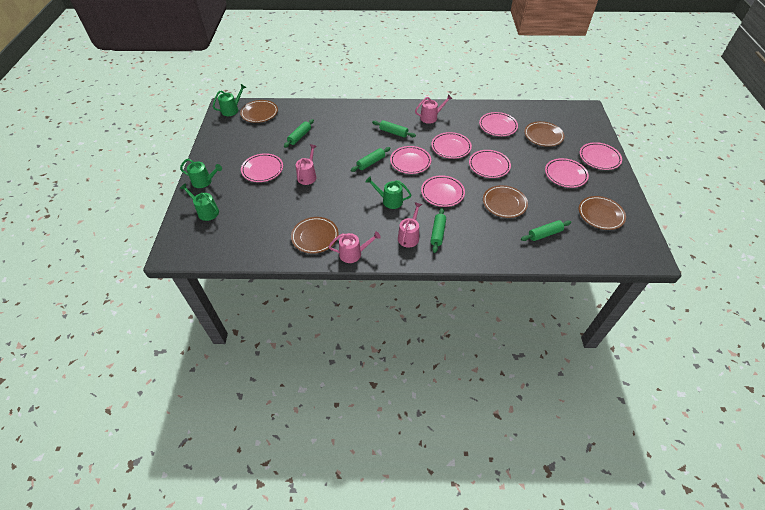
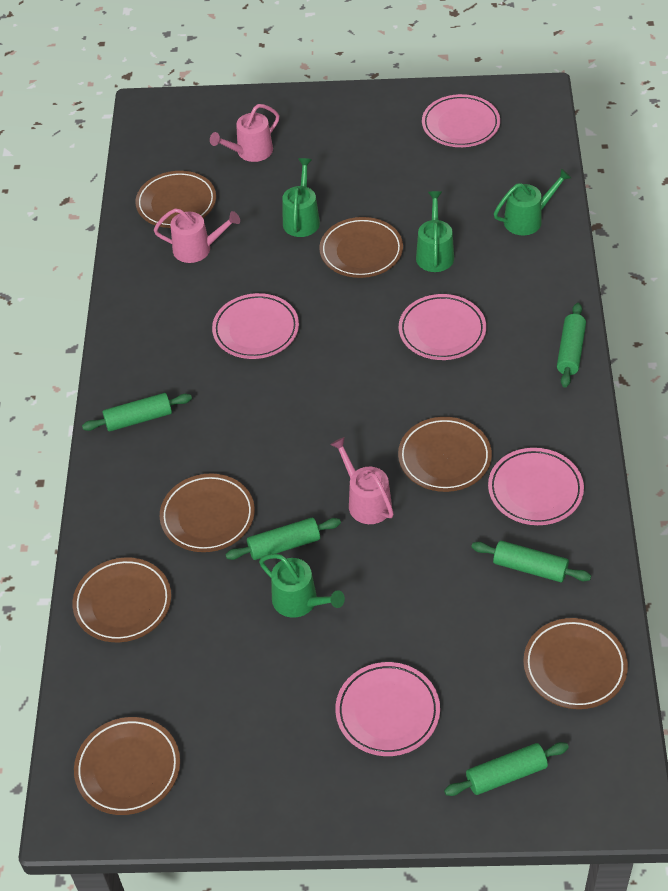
brown plate: 5 -> 7
pink plate: 8 -> 5
pink watering can: 4 -> 3

